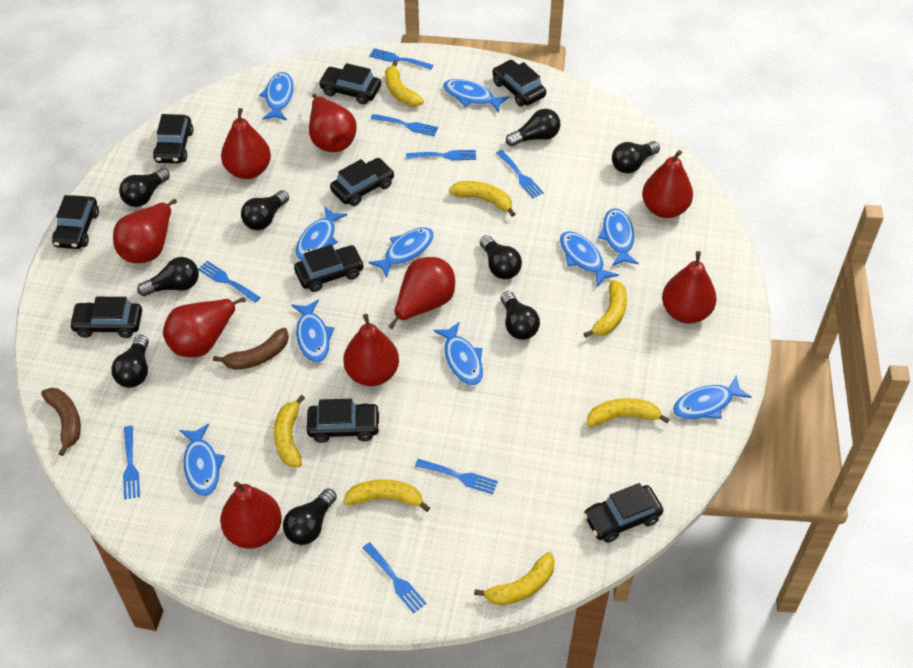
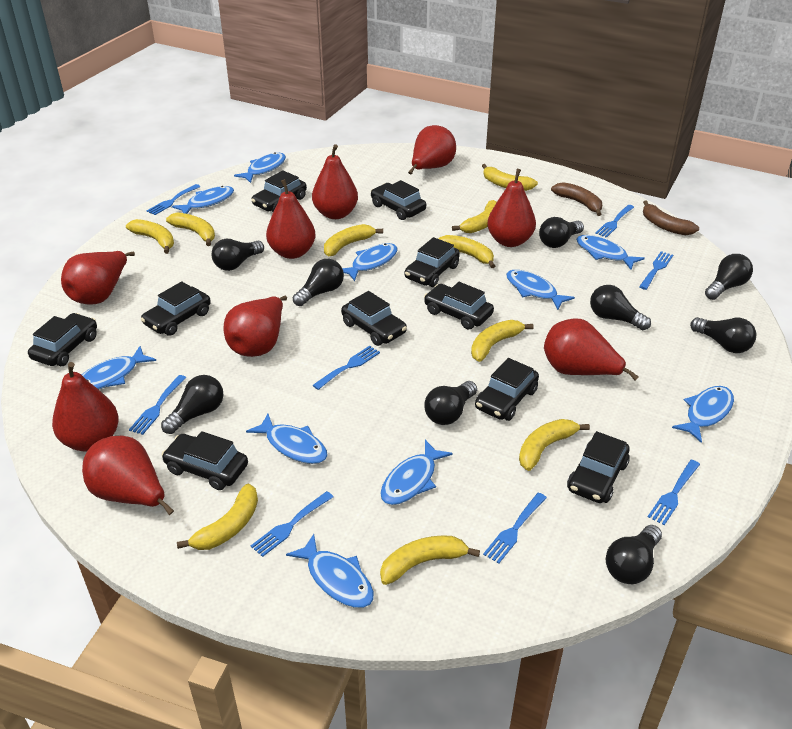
black car: 9 -> 10
yellow banana: 7 -> 10

